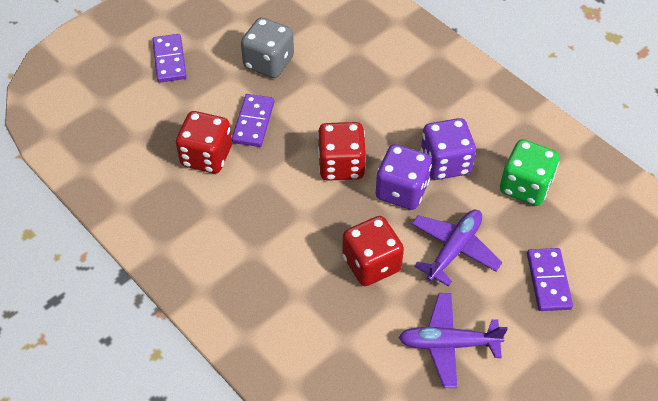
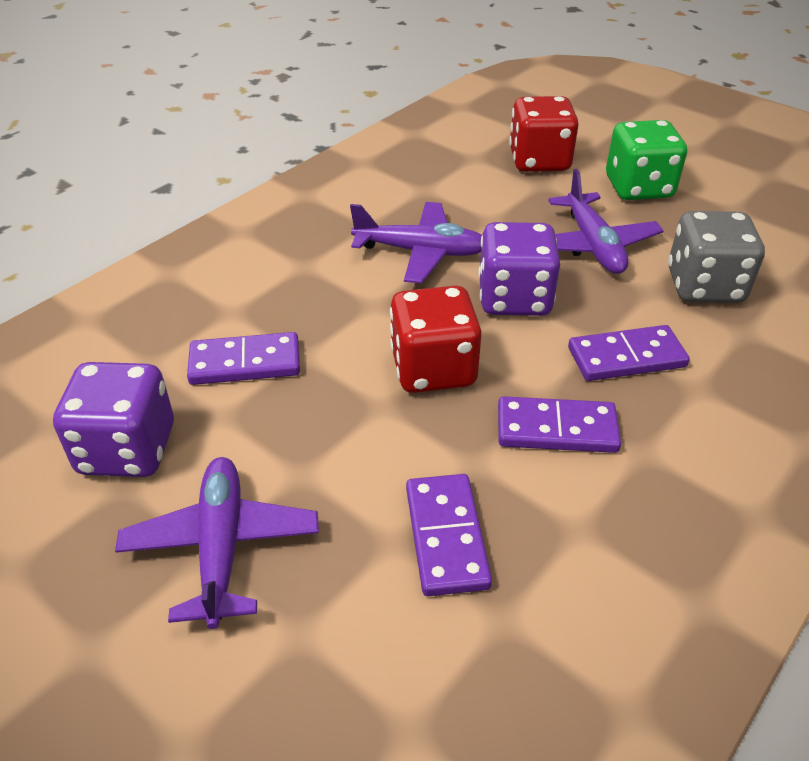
purple domino: 3 -> 4
purple plane: 2 -> 3
red dice: 3 -> 2

